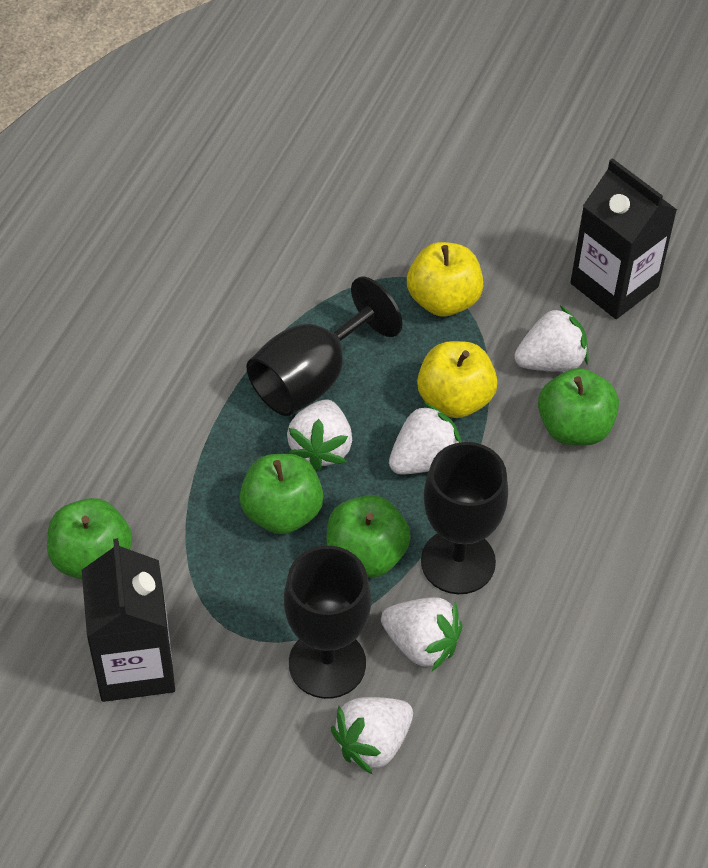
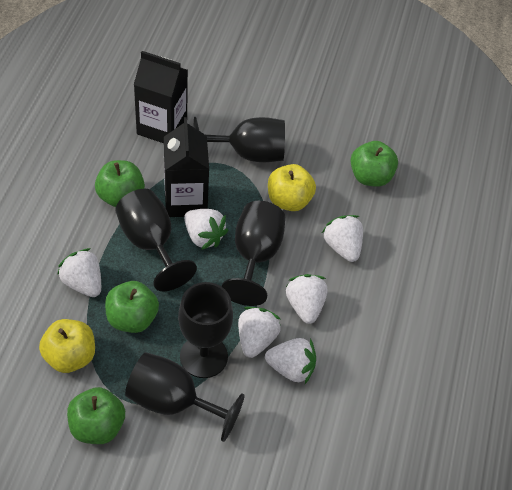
black goblet: 3 -> 5
white strawberry: 5 -> 6

